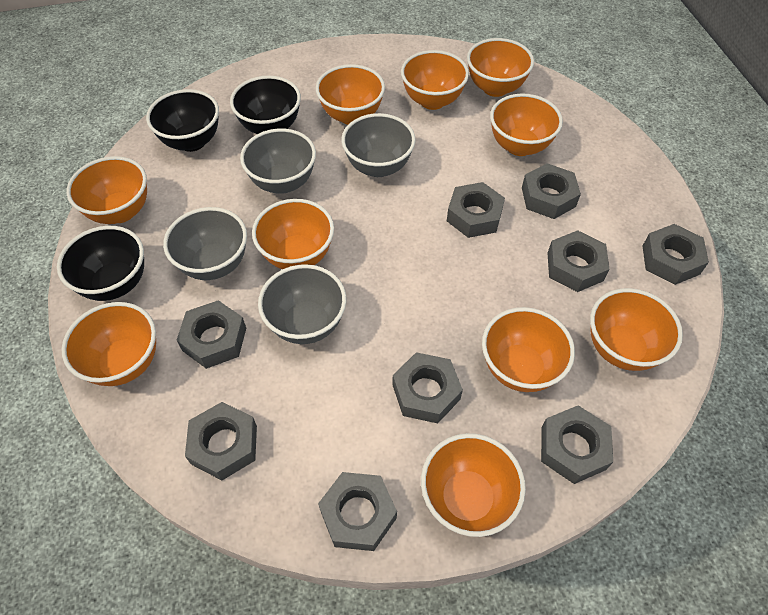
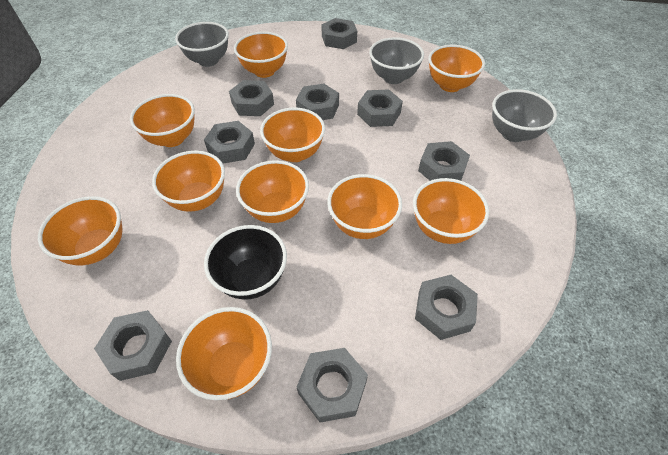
black bowl: 3 -> 1
grey bowl: 4 -> 3

